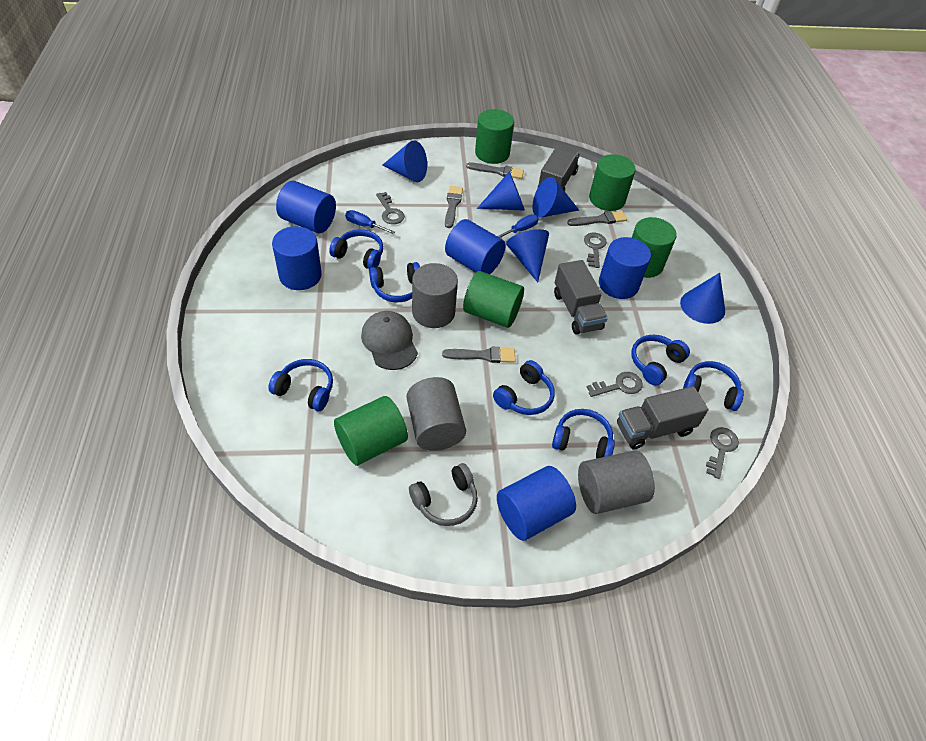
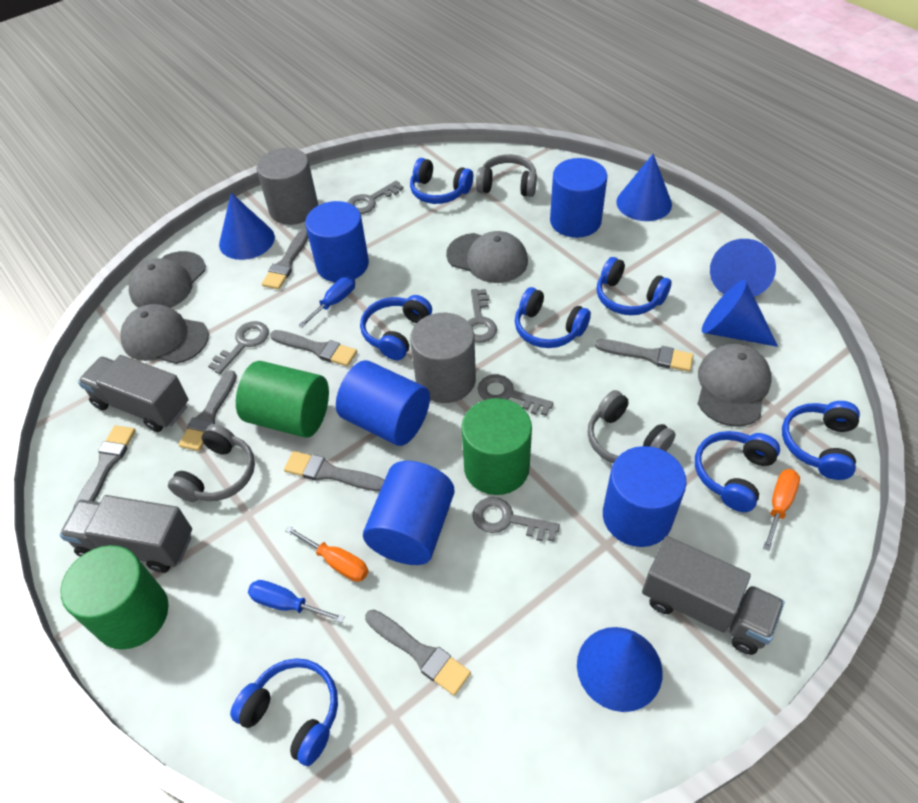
green cylinder: 5 -> 3
grey brush: 4 -> 7
grey cap: 1 -> 4
grey cylinder: 3 -> 2
grey headphones: 1 -> 3
grey key: 4 -> 5
orange screwdriver: 0 -> 2

